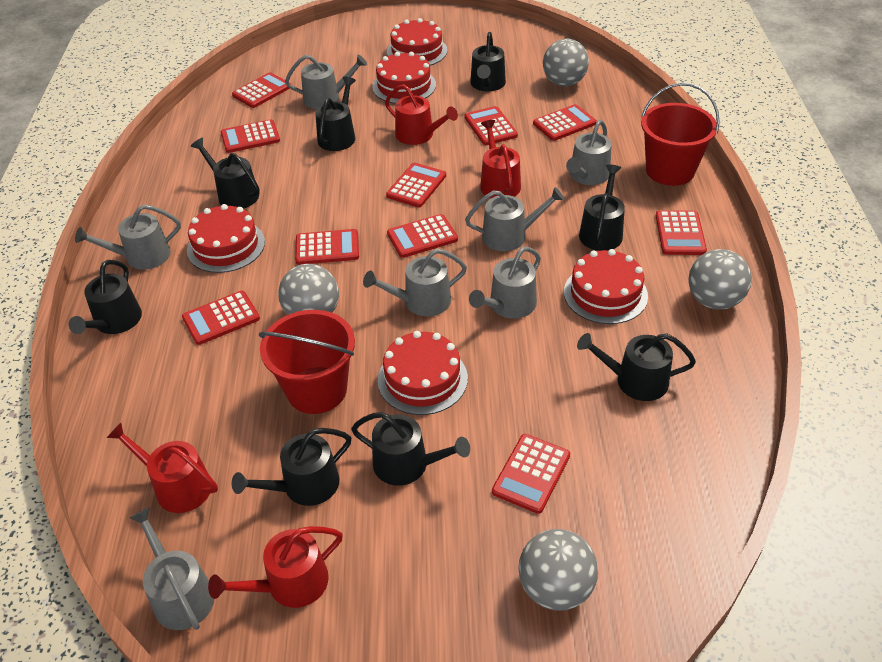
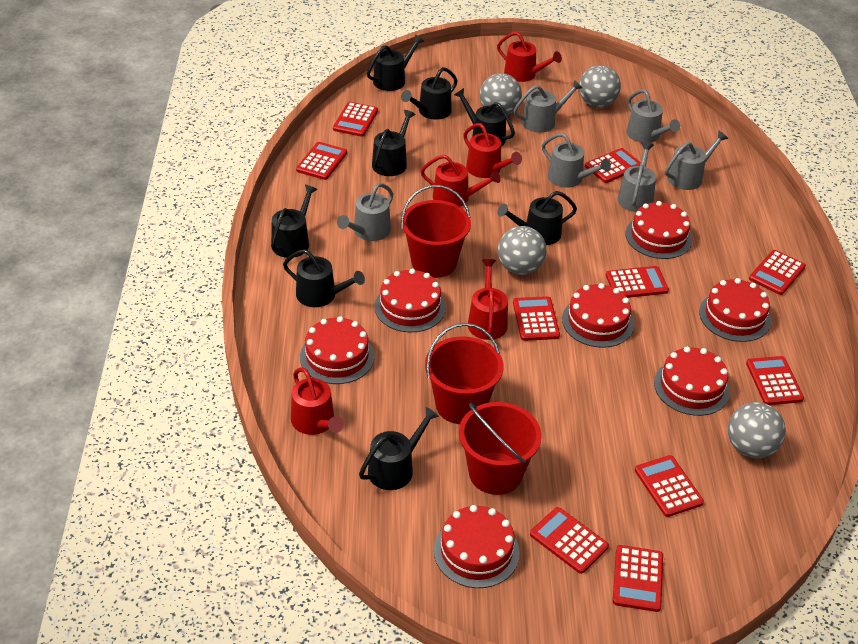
grey watering can: 7 -> 6
red bucket: 2 -> 3
red cake: 5 -> 7
red watering can: 4 -> 5

